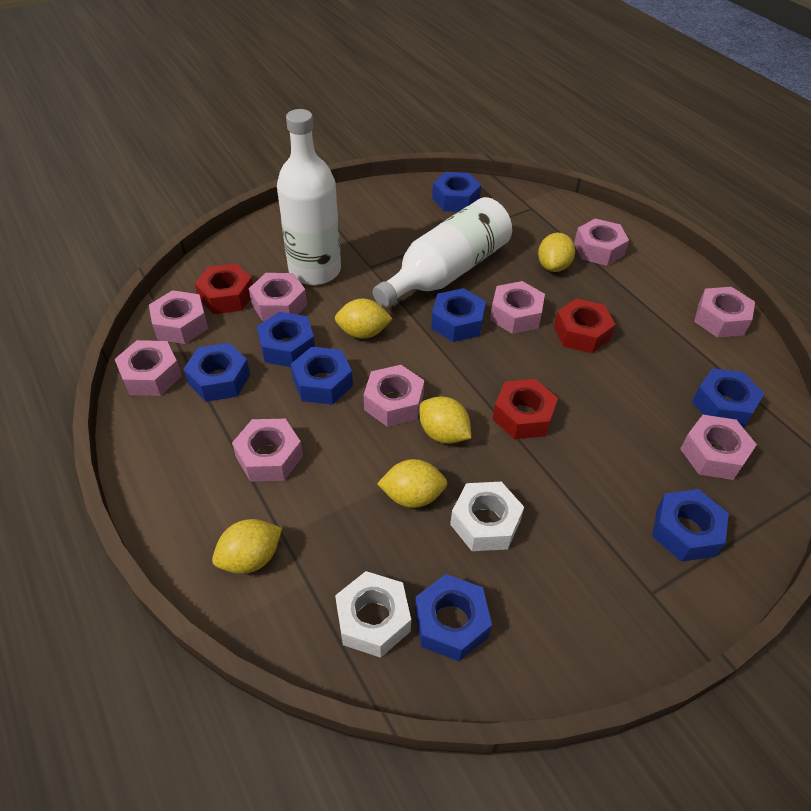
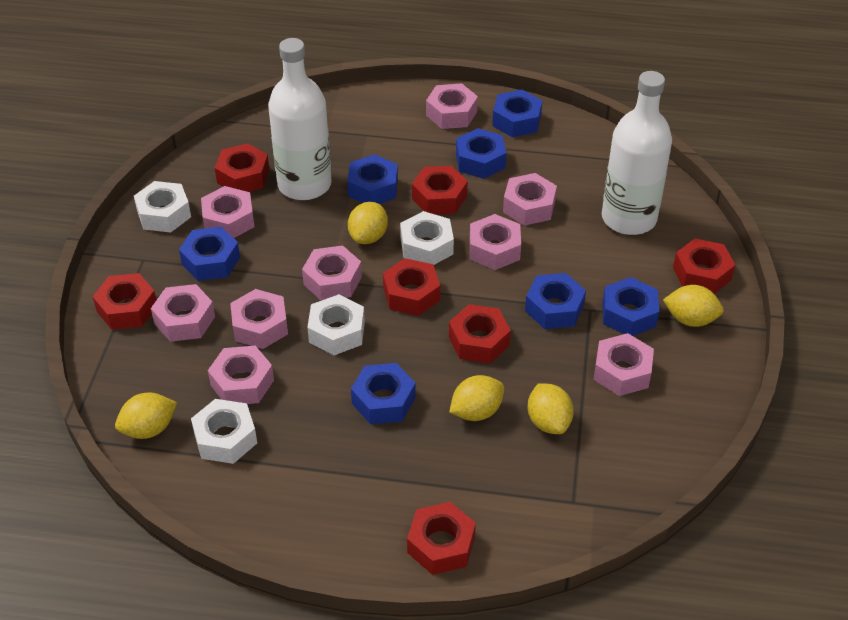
blue nut: 8 -> 7
red nut: 3 -> 7
white nut: 2 -> 4

